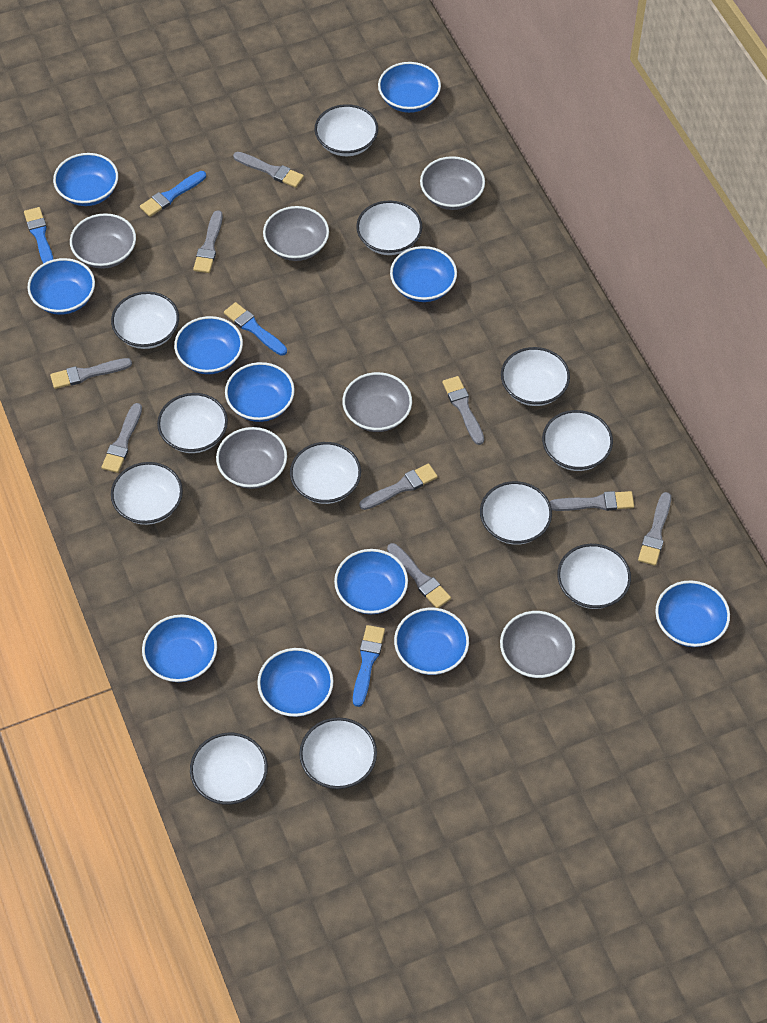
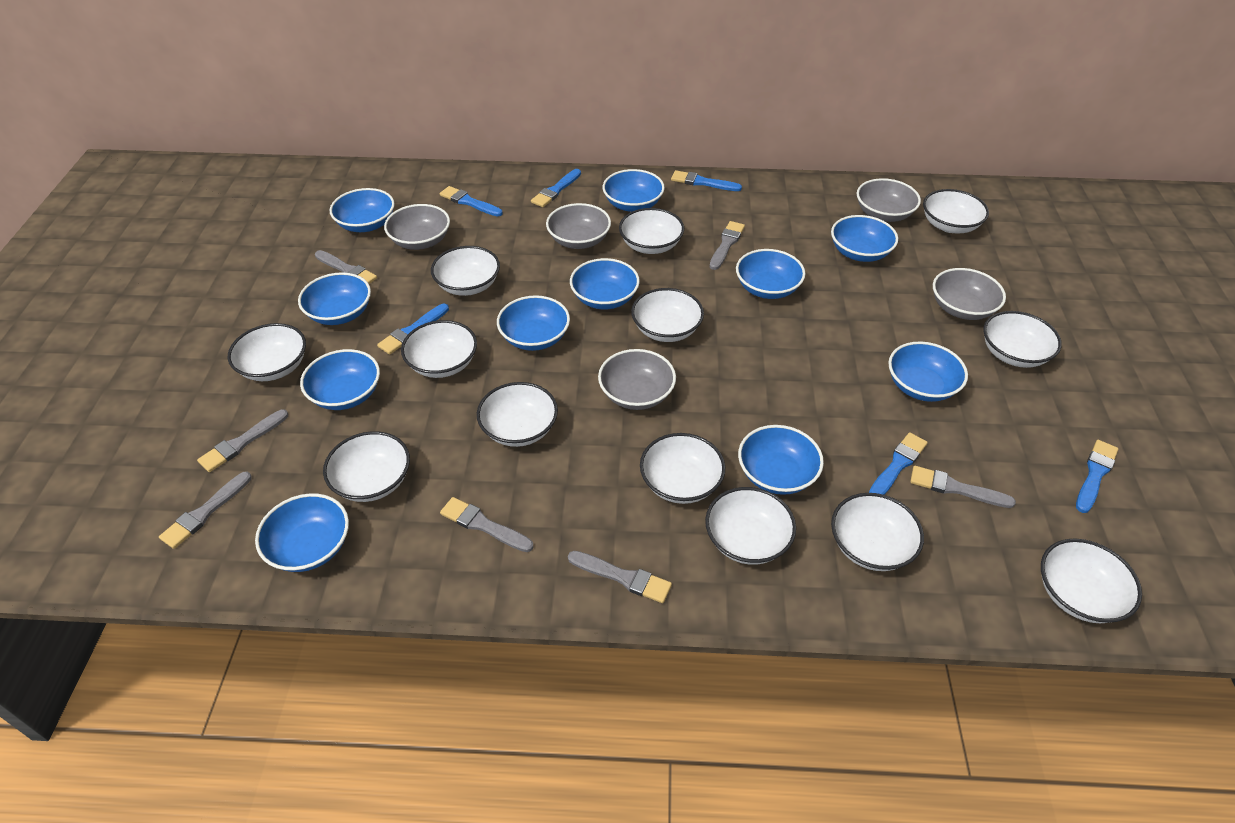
blue brush: 4 -> 6
grey bowl: 6 -> 5
grey brush: 9 -> 7
white bowl: 12 -> 13

